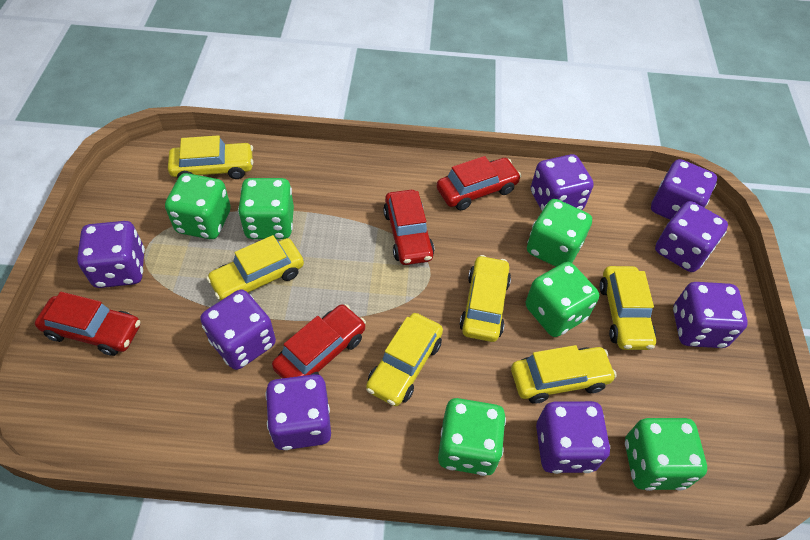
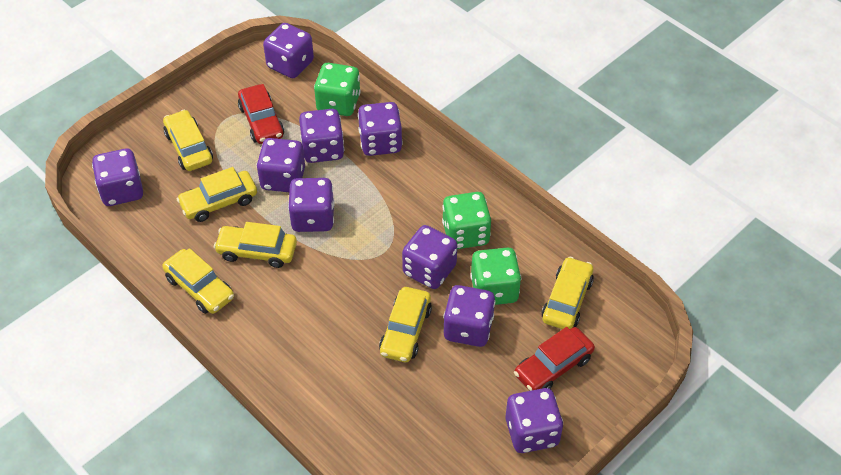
green dice: 6 -> 3
purple dice: 8 -> 9
red car: 4 -> 2

